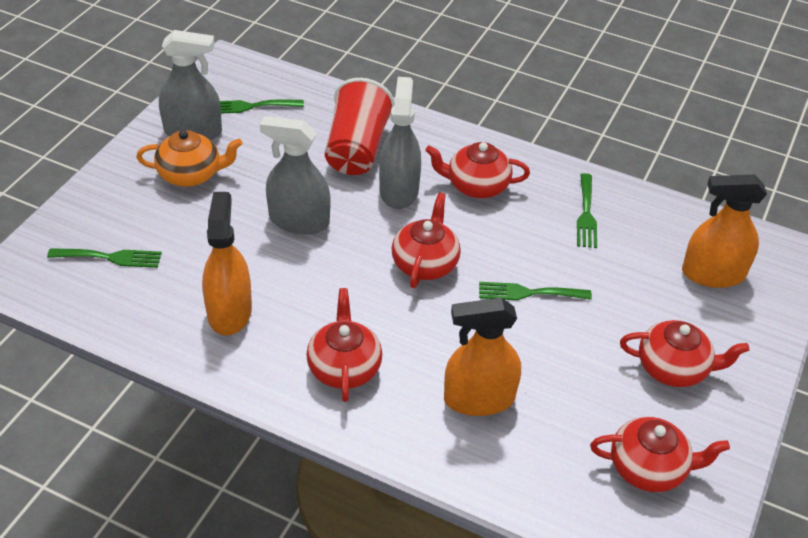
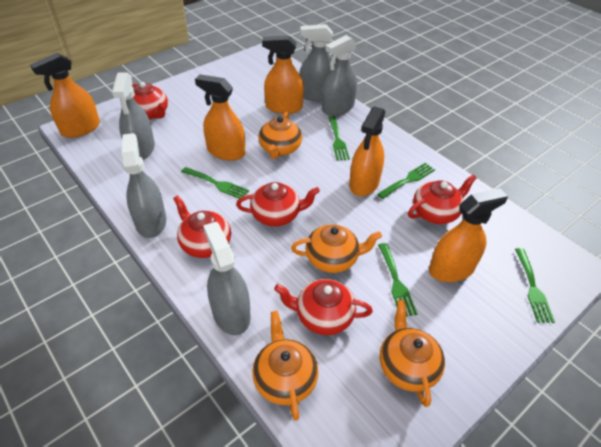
green fork: 4 -> 5
grey spray bottle: 3 -> 5
orange spray bottle: 3 -> 5
orange teapot: 1 -> 4
red cup: 1 -> 0

